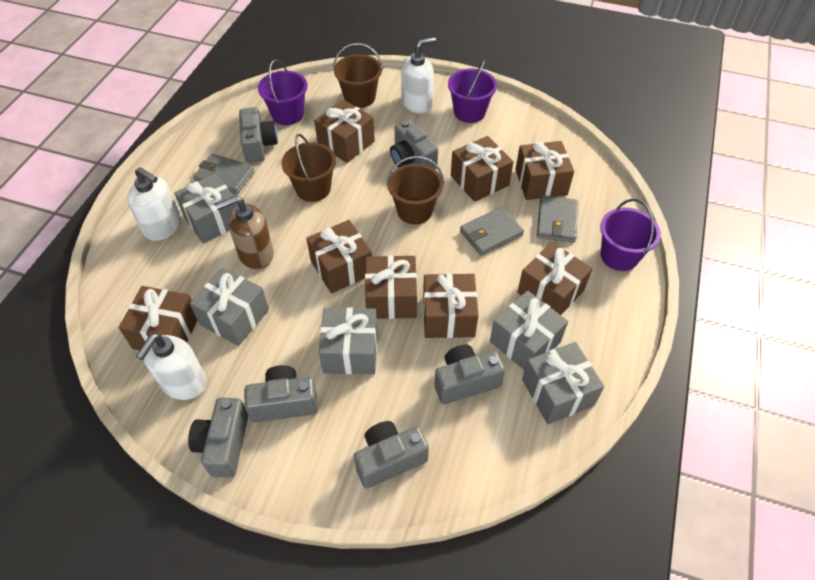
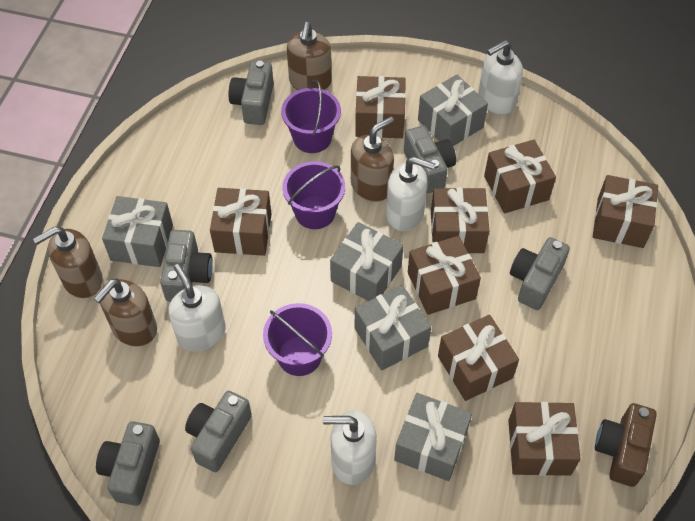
brown bucket: 3 -> 0
brown camera: 0 -> 1
brown soap dispenser: 1 -> 4
grey wallet: 3 -> 0
white soap dispenser: 3 -> 4

